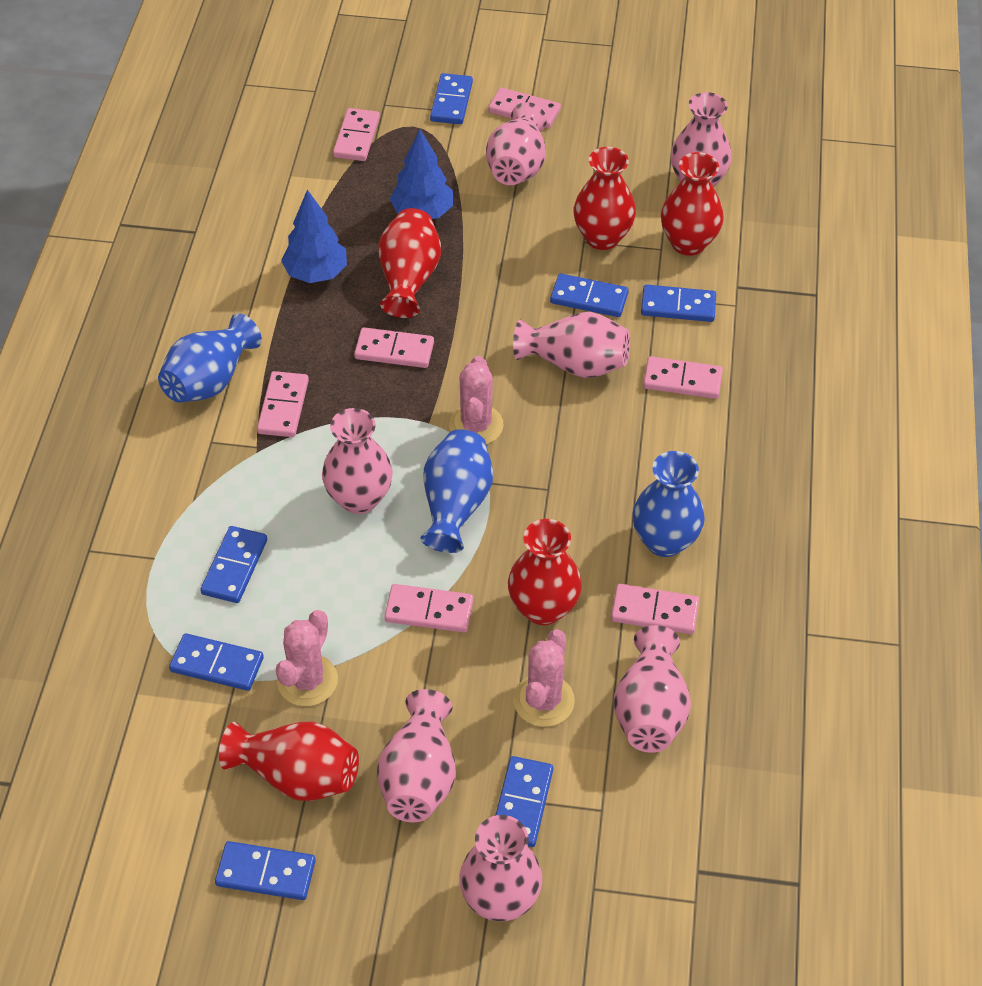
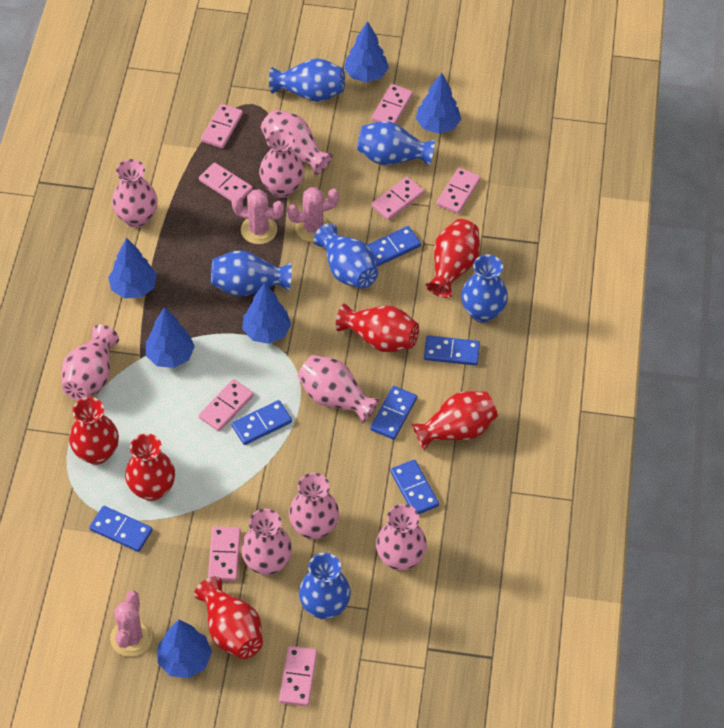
blue domino: 7 -> 6
blue tree: 2 -> 6
blue vase: 3 -> 6
pink domino: 7 -> 8
pink vase: 7 -> 8
red vase: 5 -> 6

